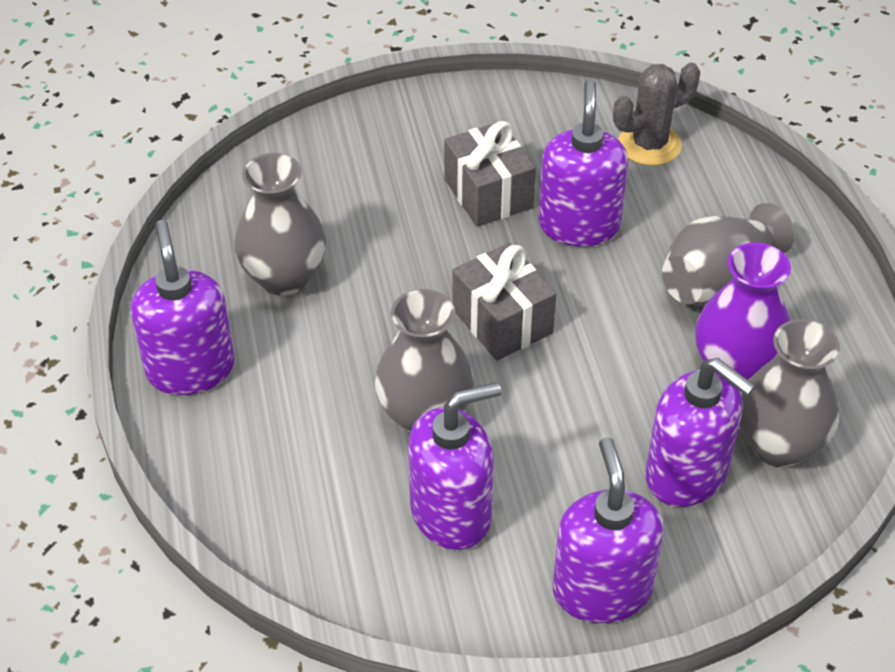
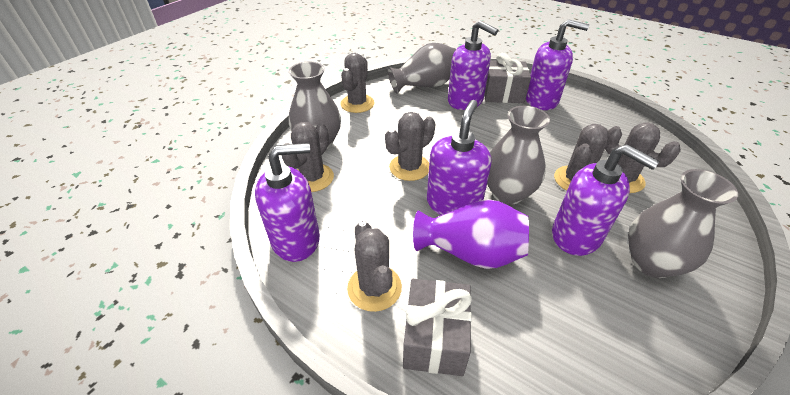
grey cactus: 1 -> 6

